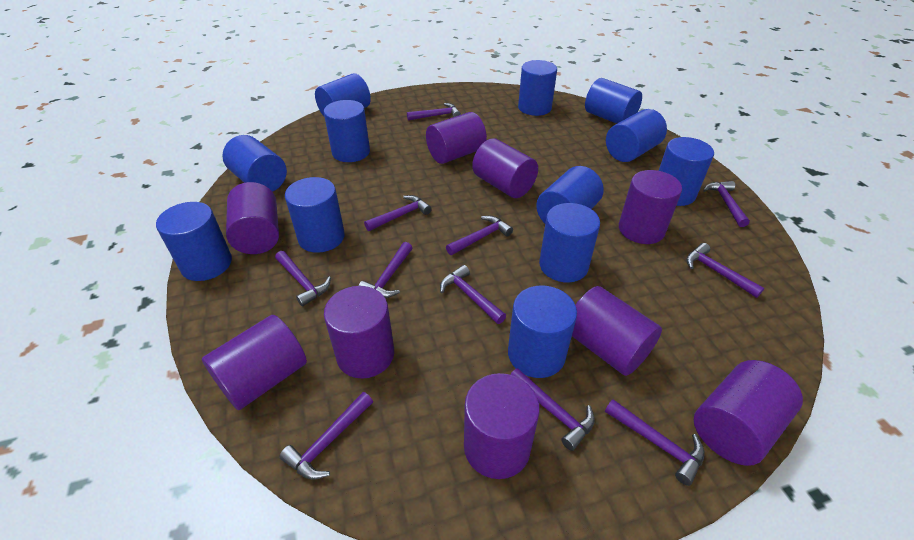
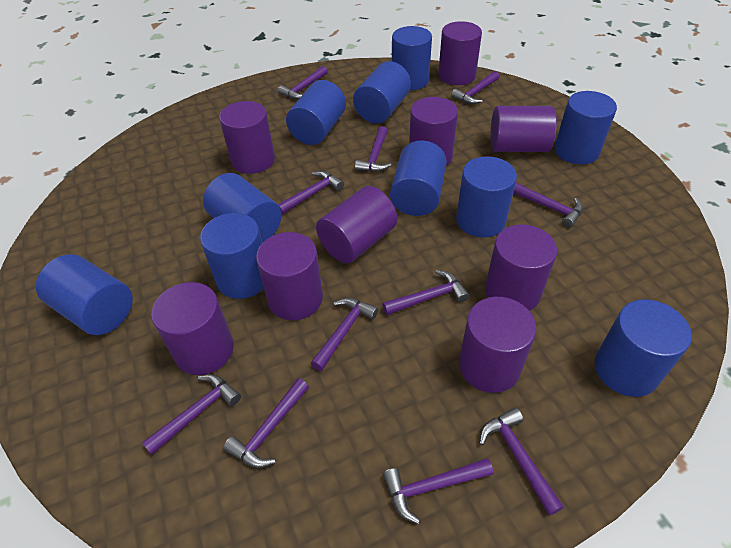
blue cylinder: 12 -> 10

